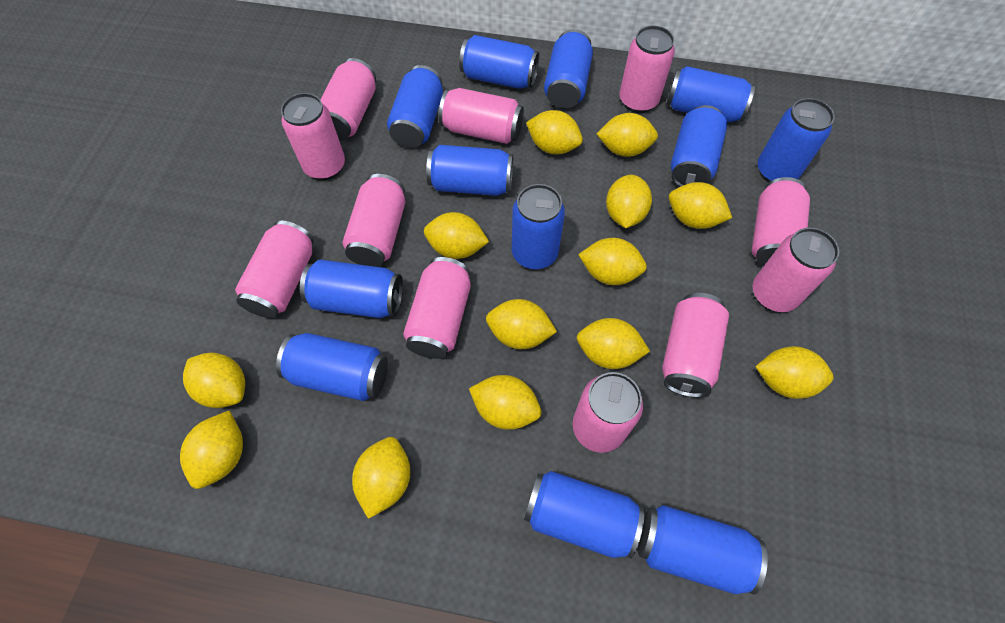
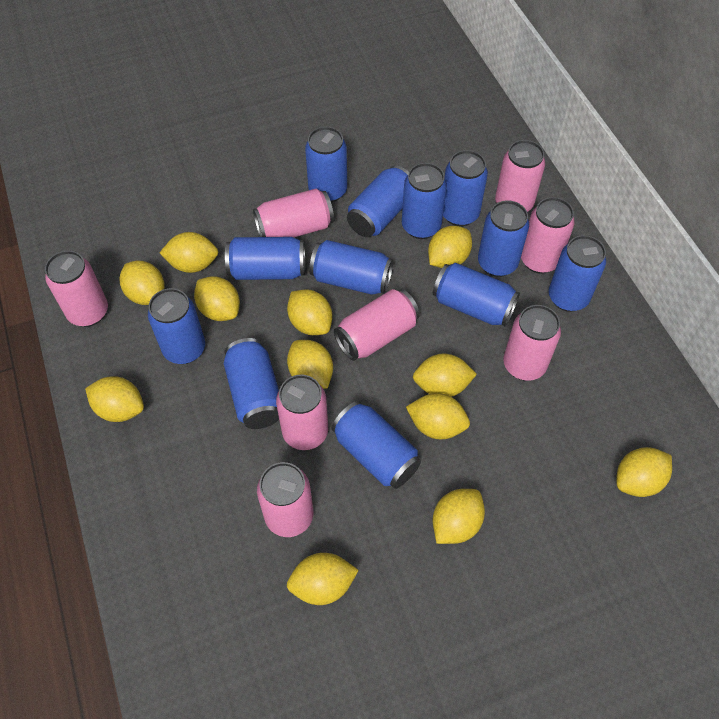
pink can: 11 -> 8
yellow lemon: 13 -> 12

